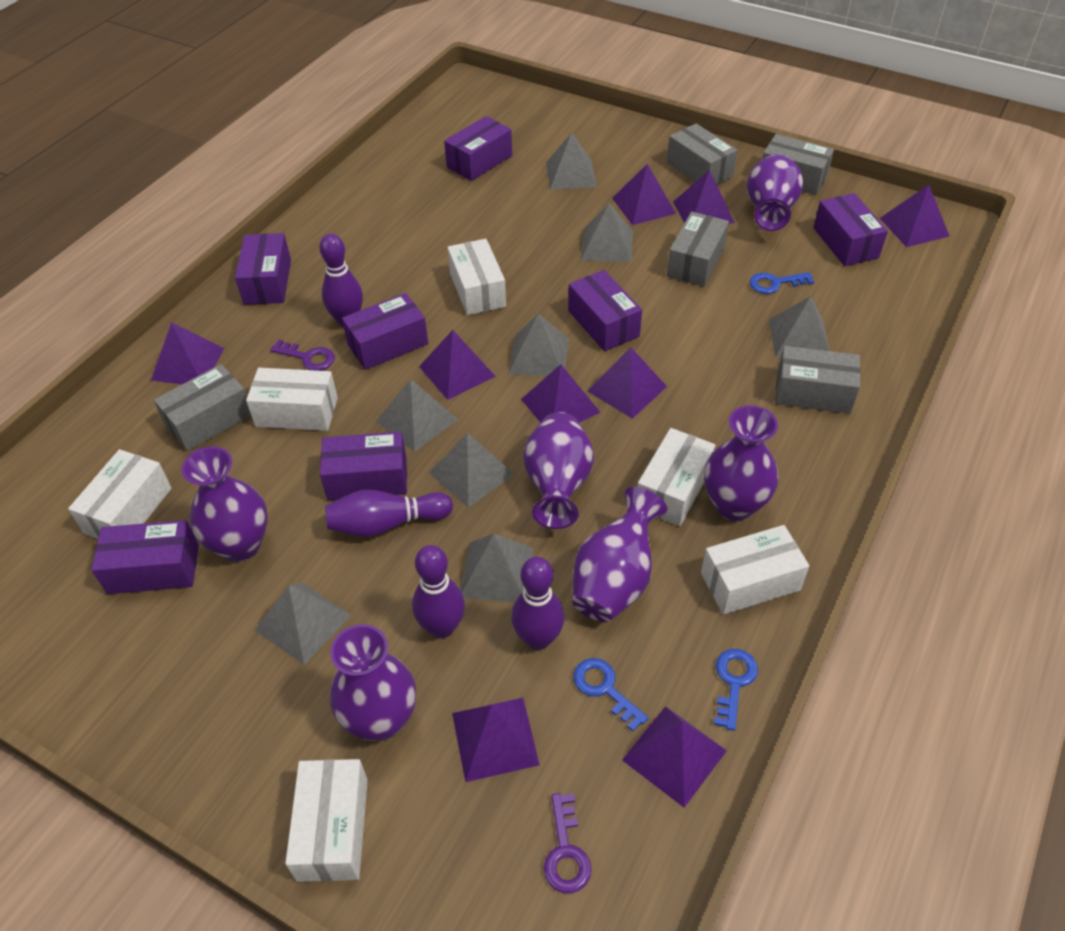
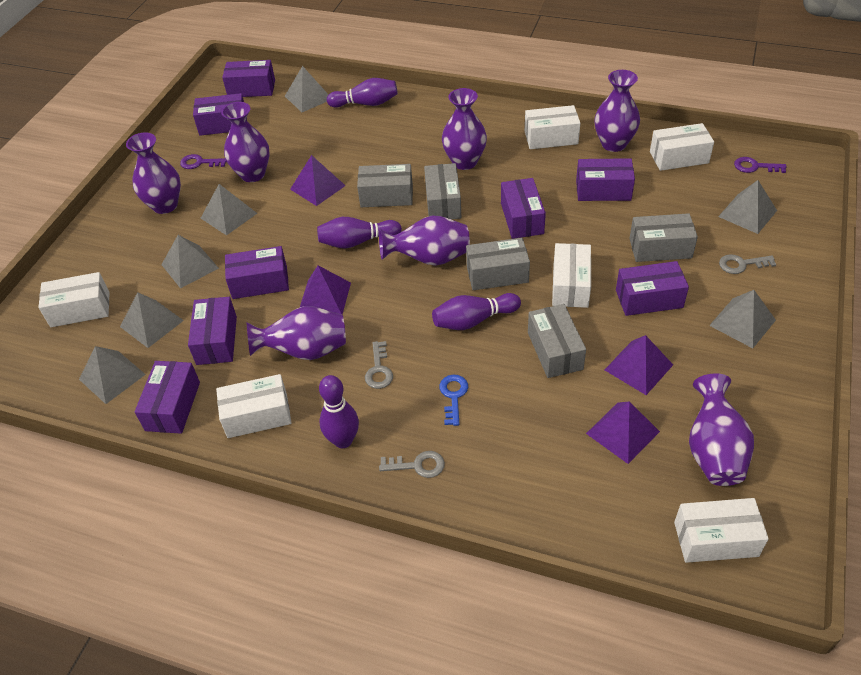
blue key: 3 -> 1
grey key: 0 -> 3
grey pyramid: 8 -> 7
purple box: 7 -> 8
purple pyramid: 9 -> 4
purple vase: 6 -> 7

